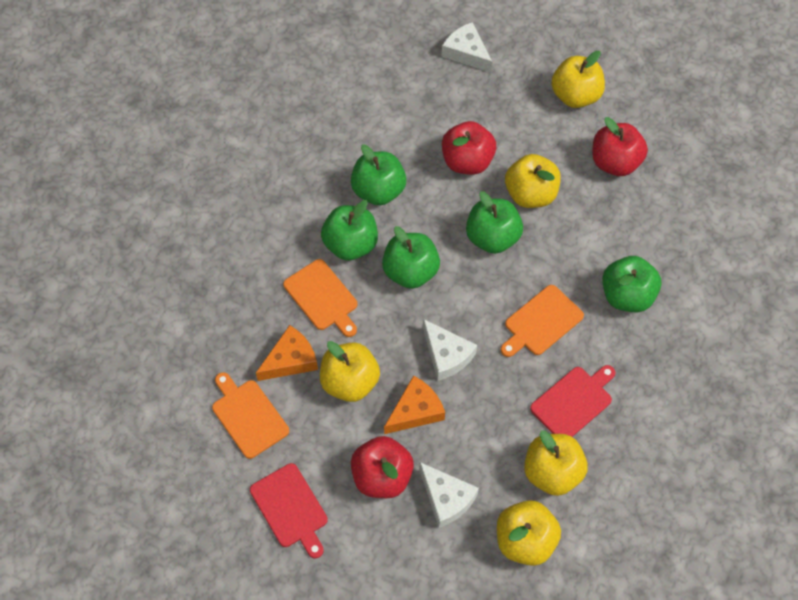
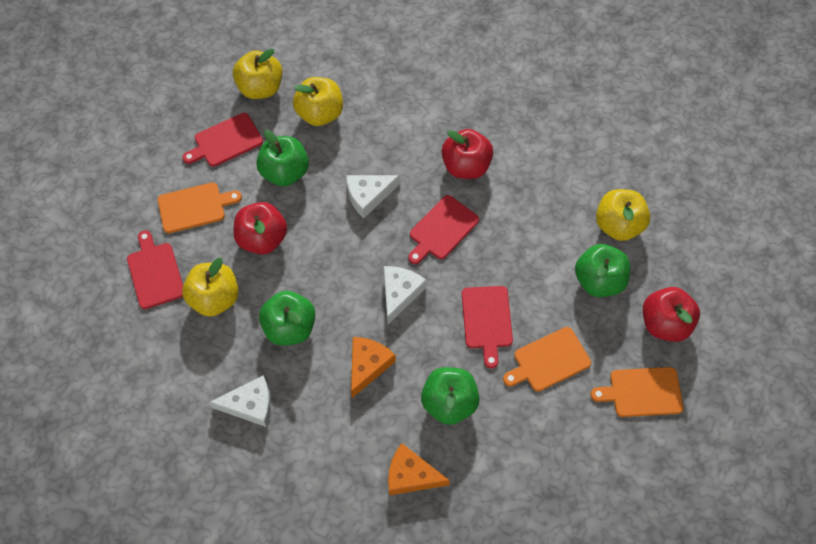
green apple: 5 -> 4
red cutting board: 2 -> 4
yellow apple: 5 -> 4

